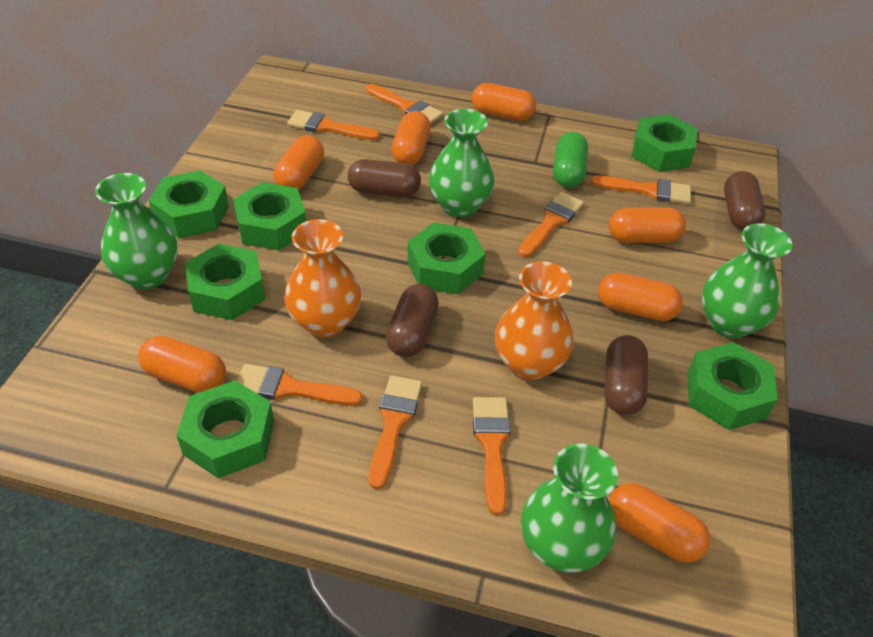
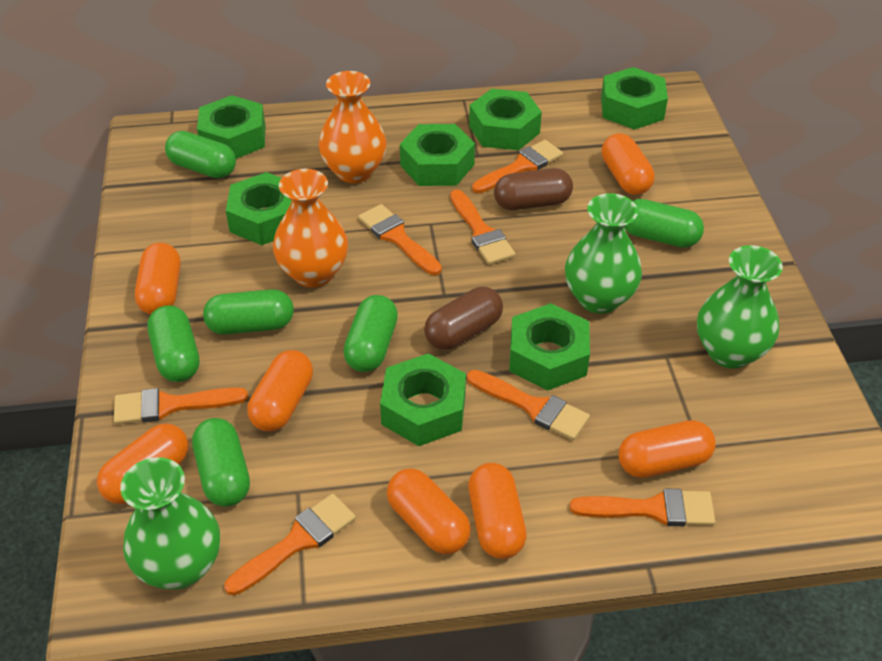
brown capsule: 4 -> 2
green capsule: 1 -> 6
green vase: 4 -> 3

